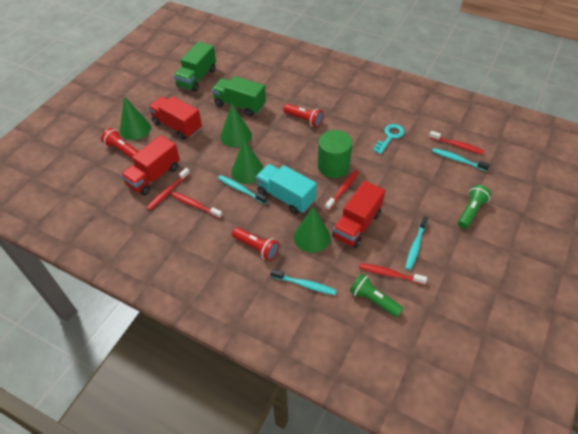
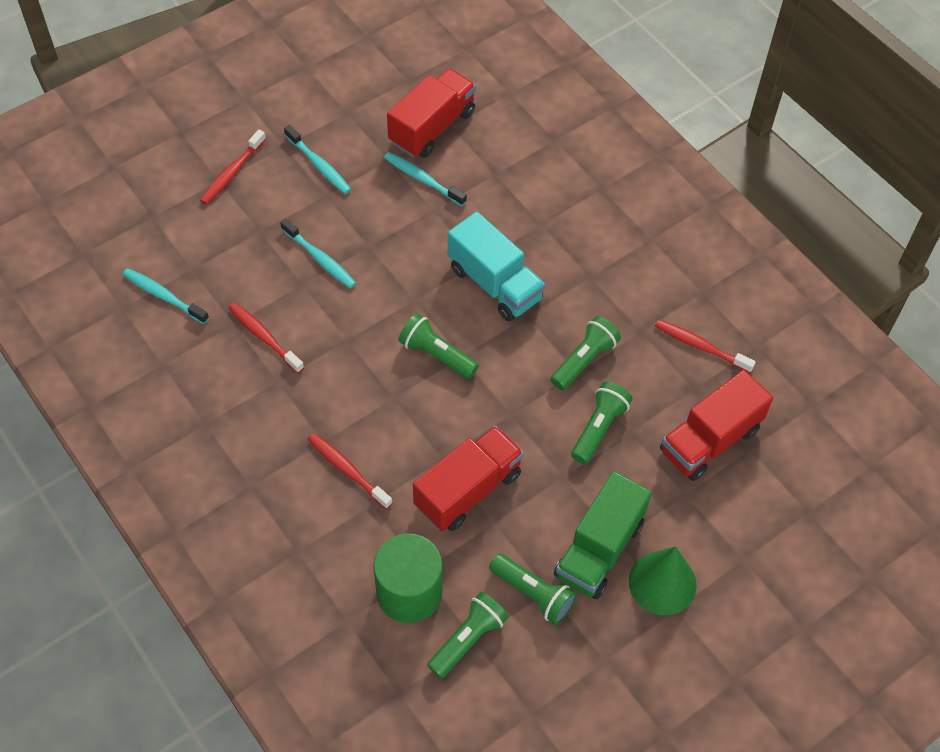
green cone: 4 -> 1
green flashlight: 2 -> 5
green truck: 2 -> 1
red flashlight: 3 -> 0
red toothbrush: 5 -> 4
turquoise key: 1 -> 0

